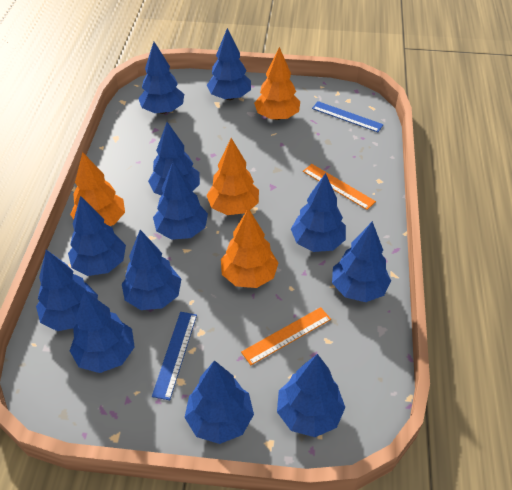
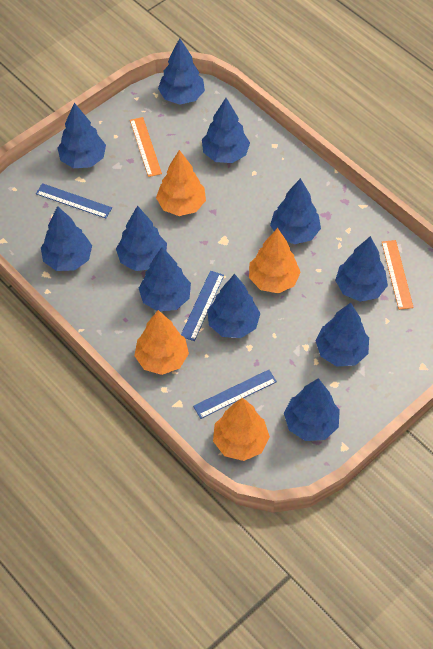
blue ruler: 2 -> 3
blue tree: 12 -> 11

